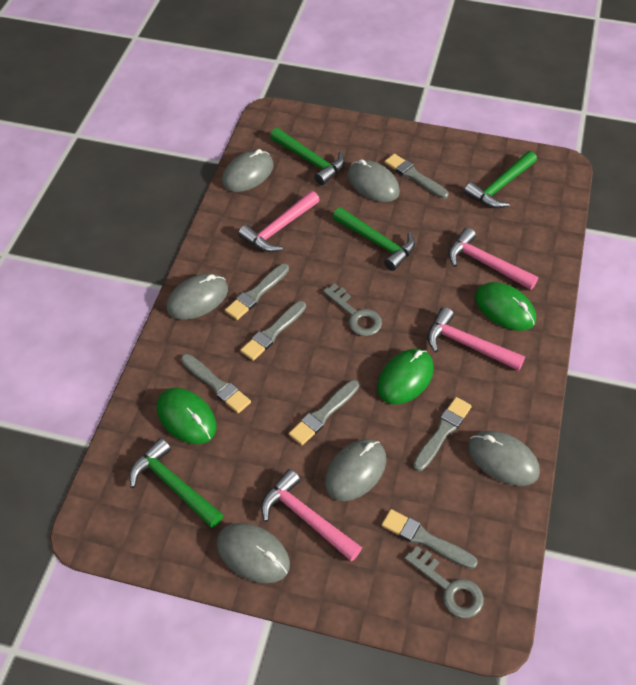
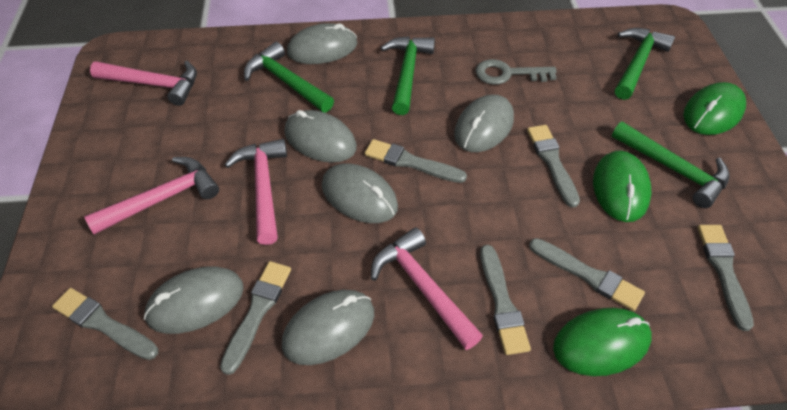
grey key: 2 -> 1

